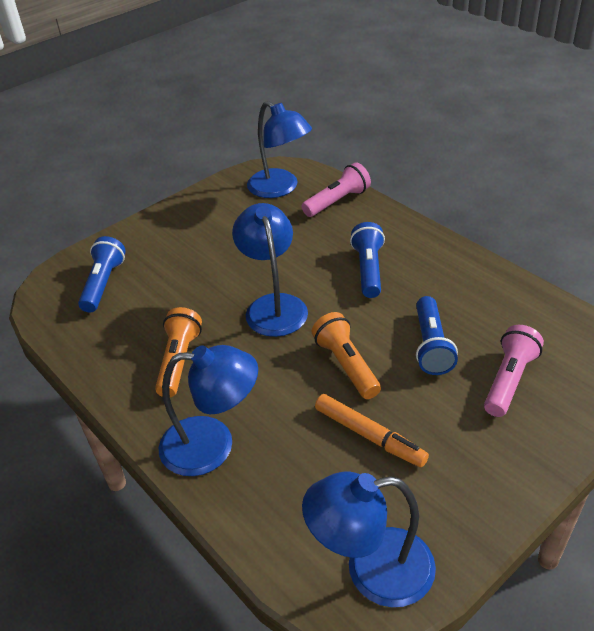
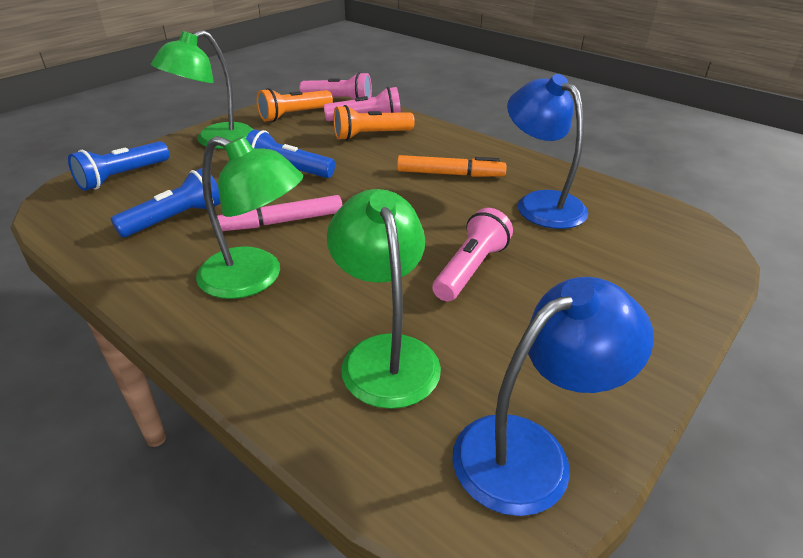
blue lamp: 4 -> 2
green lamp: 0 -> 3
pink flashlight: 2 -> 3
pink marker: 0 -> 1

